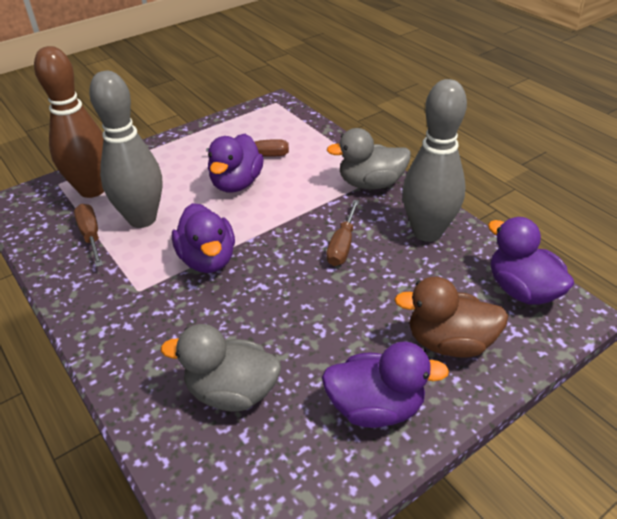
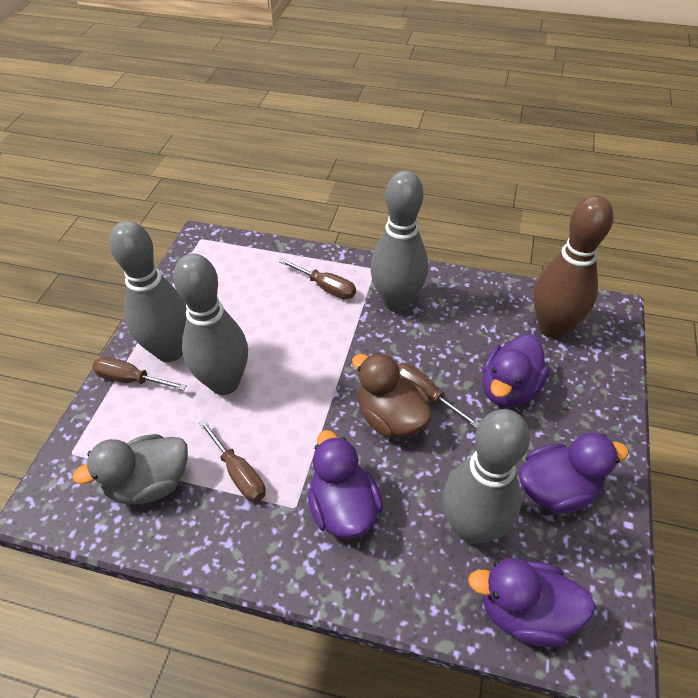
brown screwdriver: 3 -> 4
grey bowling pin: 2 -> 4
grey duck: 2 -> 1

